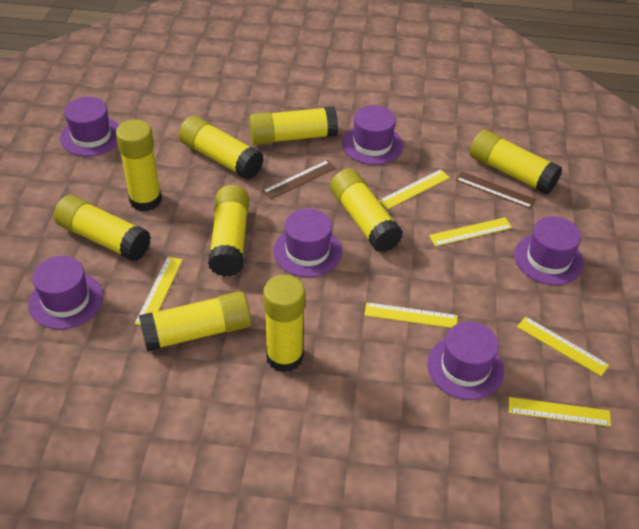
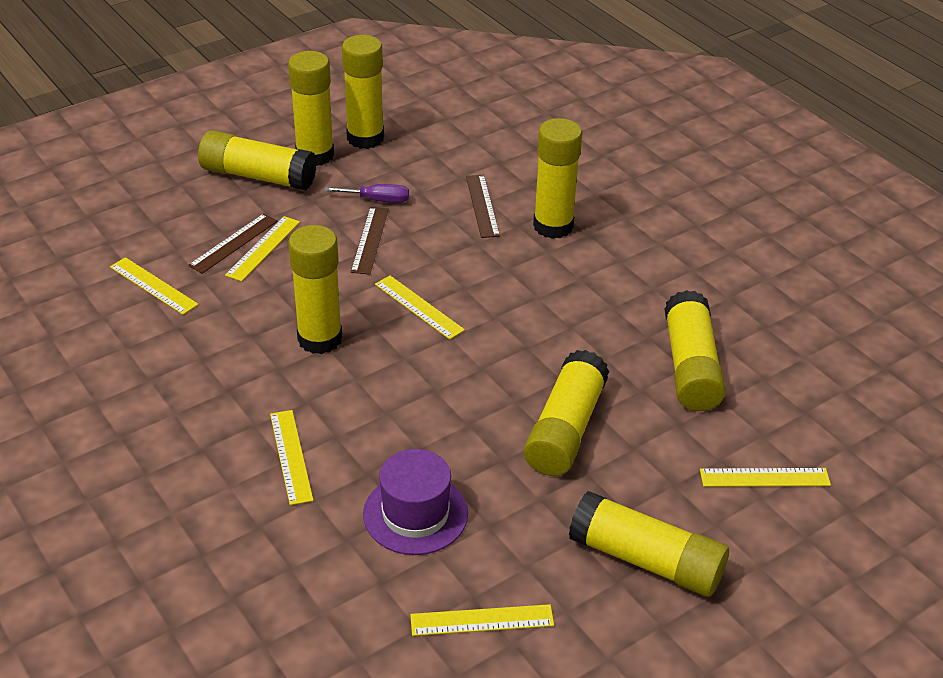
brown ruler: 2 -> 3
purple hat: 6 -> 1
purple screwdriver: 0 -> 1
yellow glue stick: 9 -> 8

